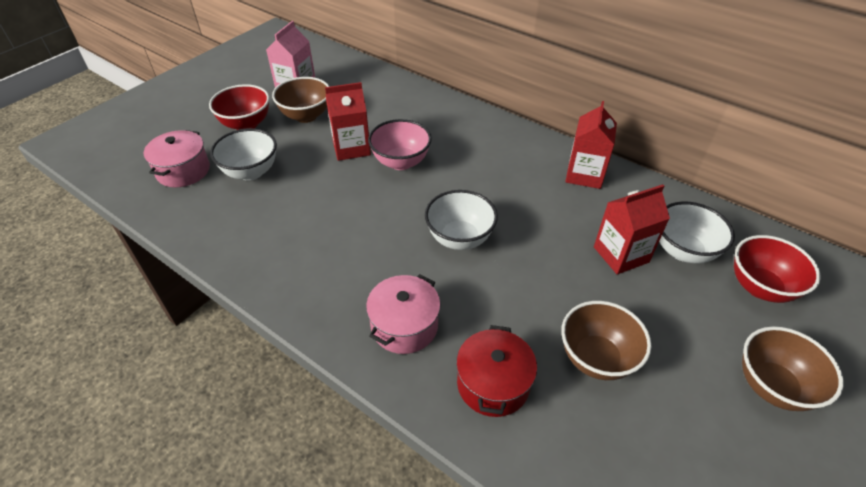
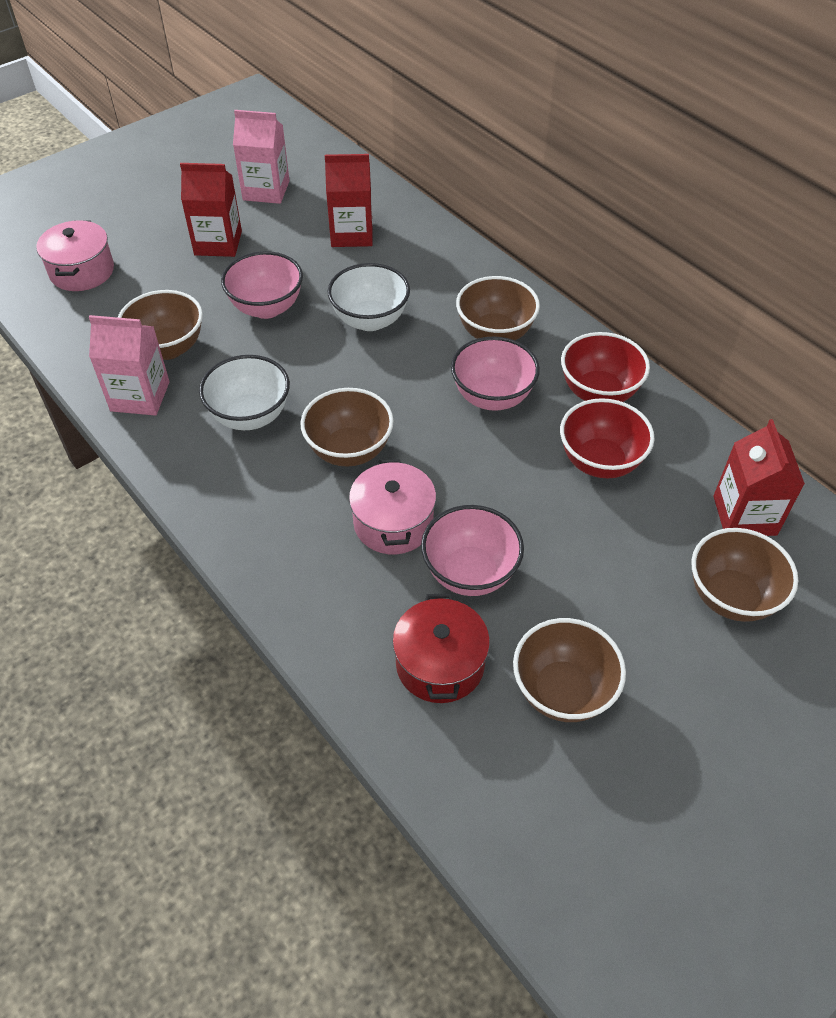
brown bowl: 3 -> 5
pink bowl: 1 -> 3
pink carton: 1 -> 2
white bowl: 3 -> 2

